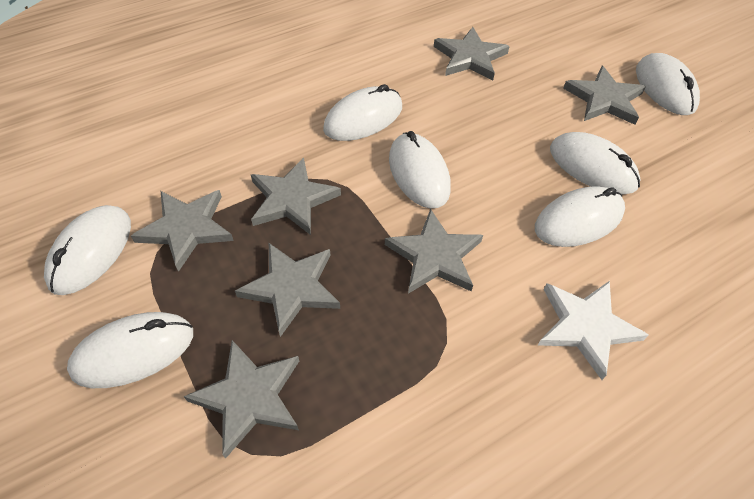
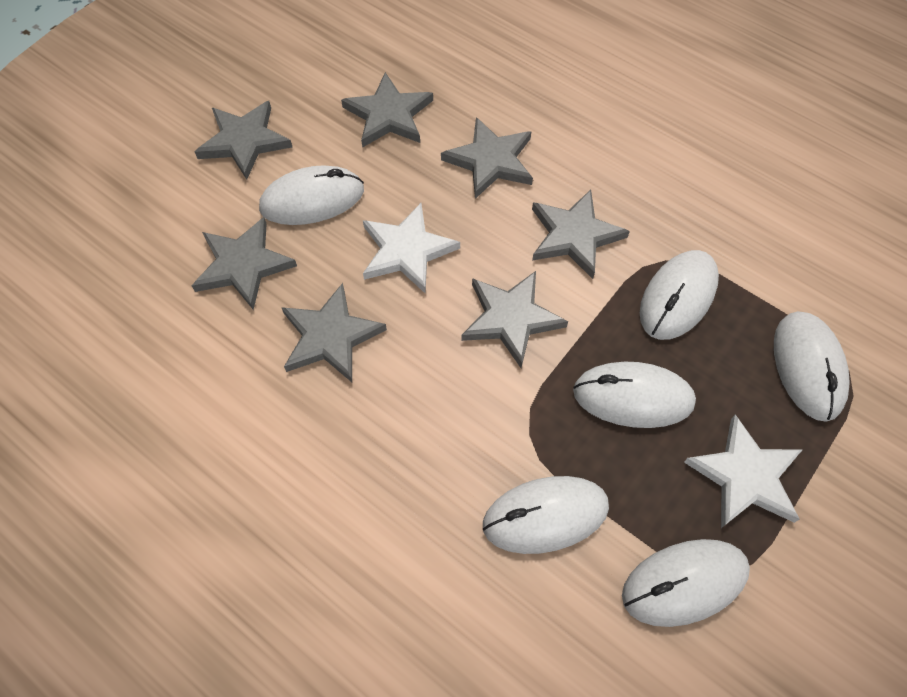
white mouse: 7 -> 6
white star: 1 -> 2

